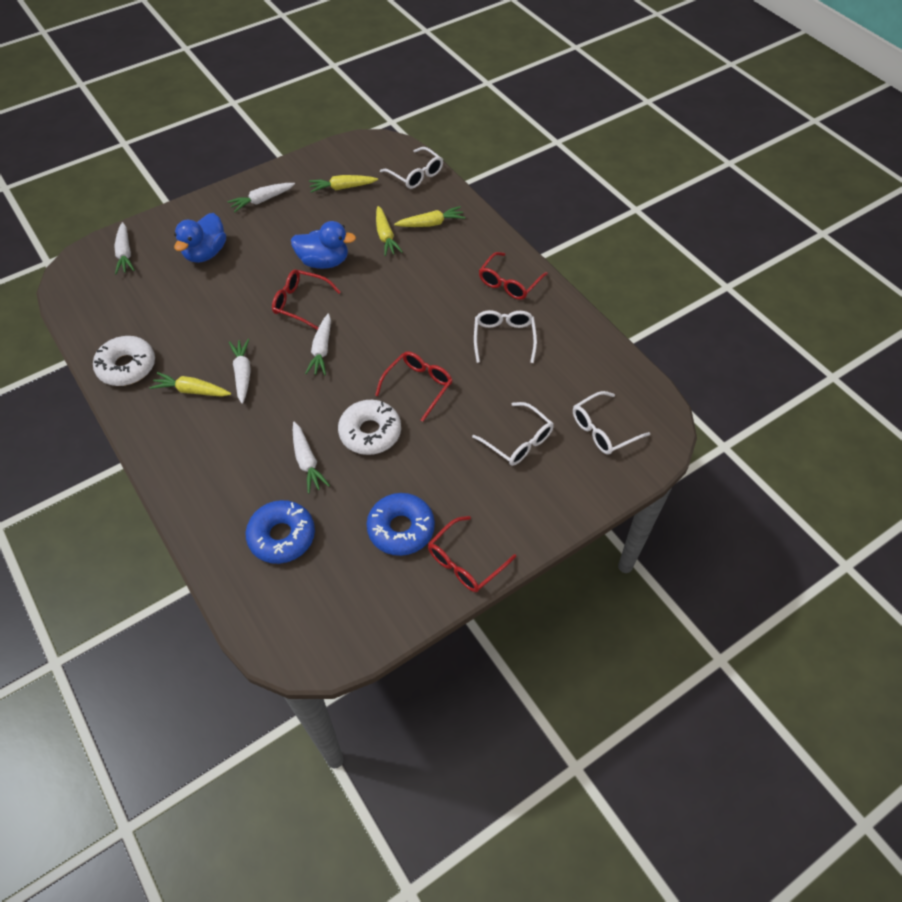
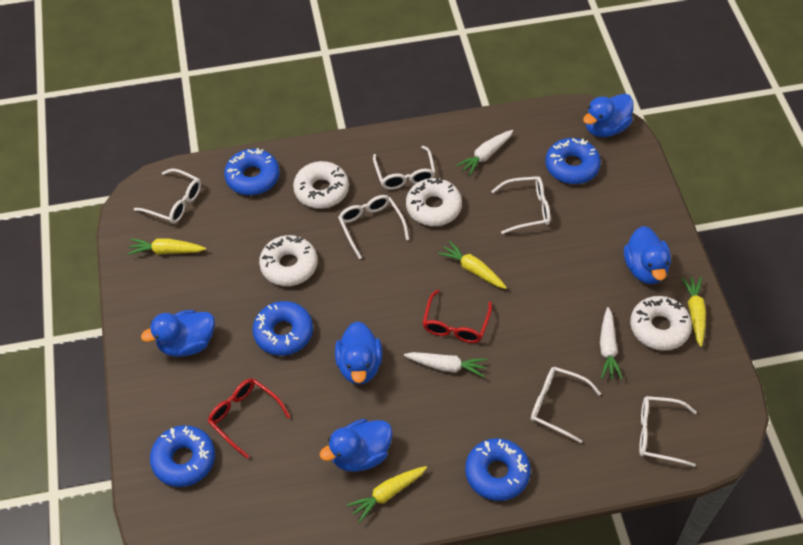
blue donut: 2 -> 5
blue duck: 2 -> 5
red glasses: 4 -> 2
white carrot: 5 -> 3
white donut: 2 -> 4
white glasses: 4 -> 6

